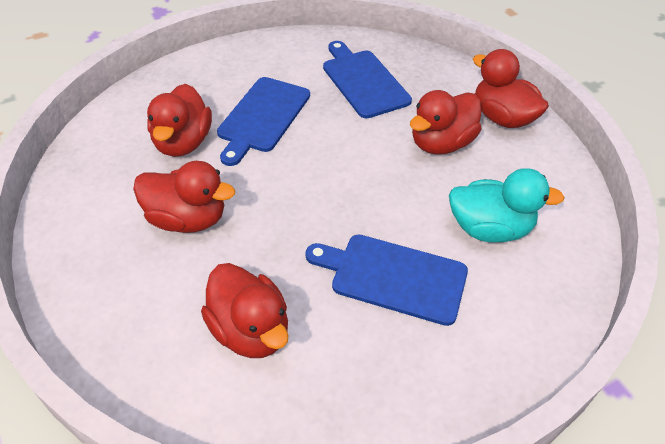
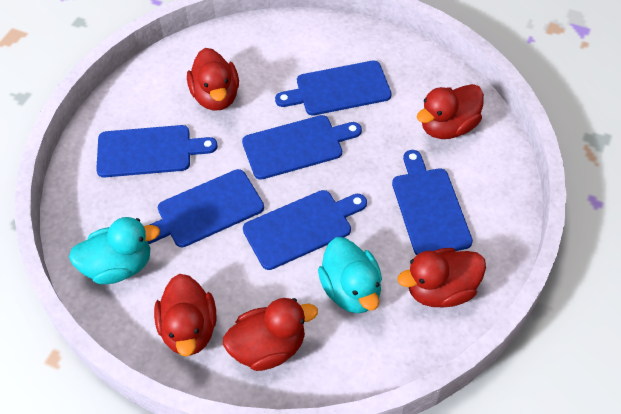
blue cutting board: 3 -> 6
turquoise duck: 1 -> 2

